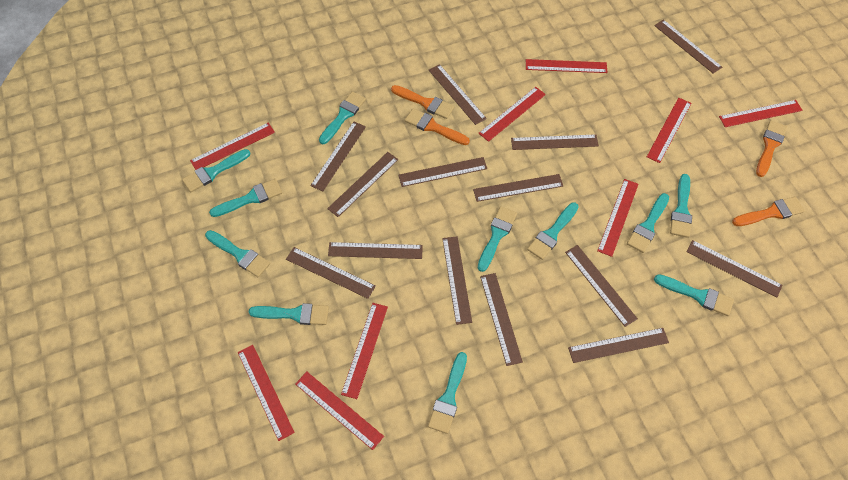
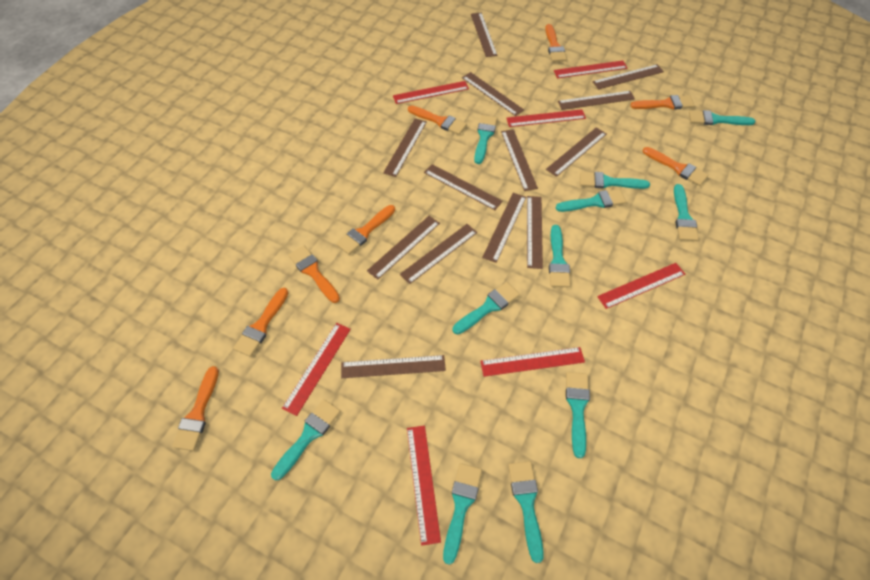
brown ruler: 14 -> 13
orange brush: 4 -> 8
red ruler: 9 -> 7

